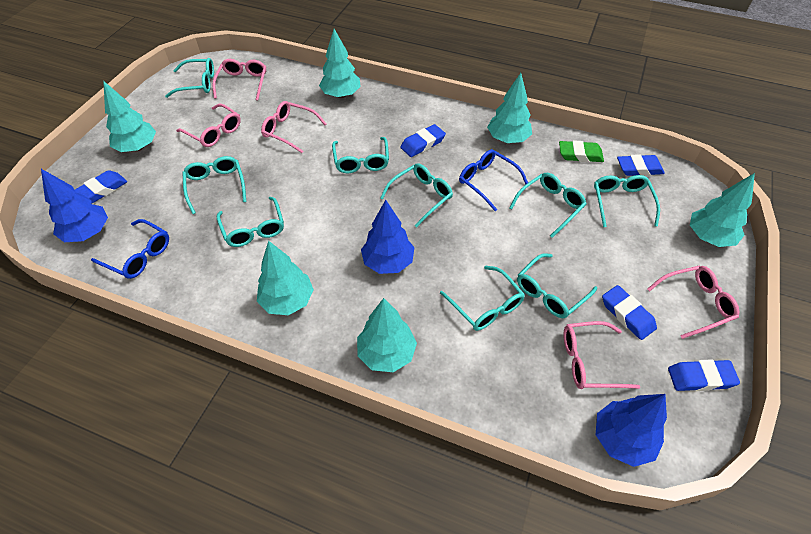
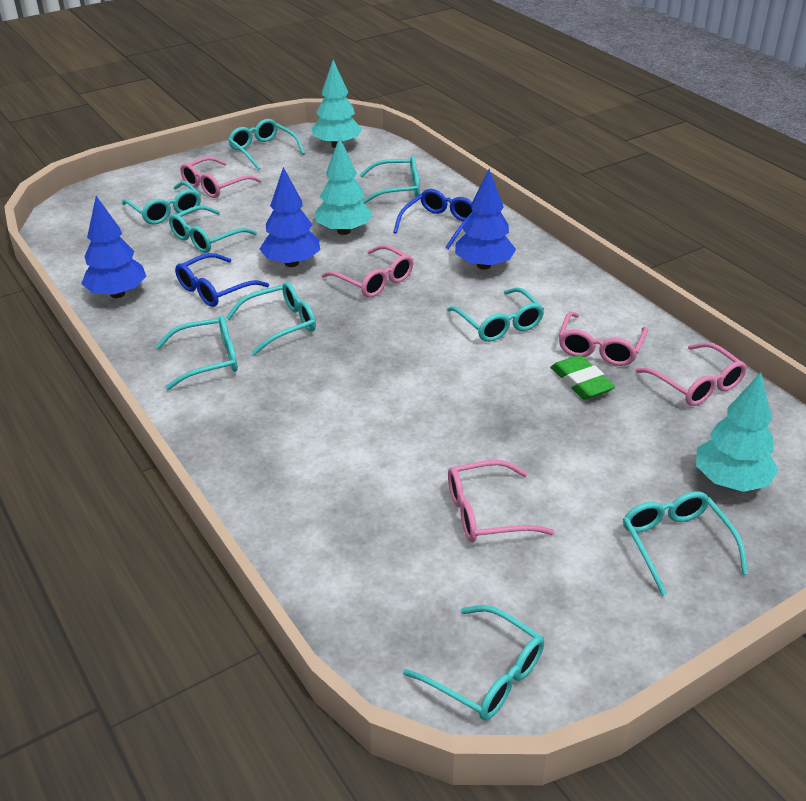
blue eraser: 5 -> 0
turquoise tree: 6 -> 3

